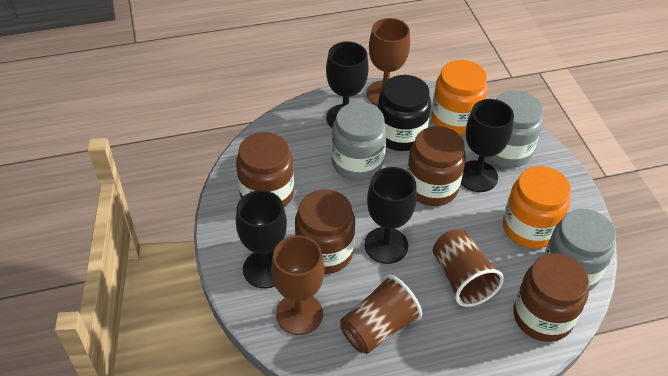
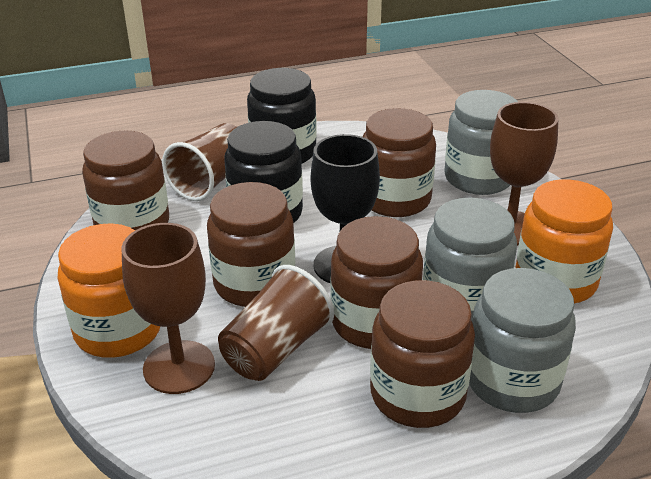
black goblet: 4 -> 1
black jar: 1 -> 2
brown jar: 4 -> 5

